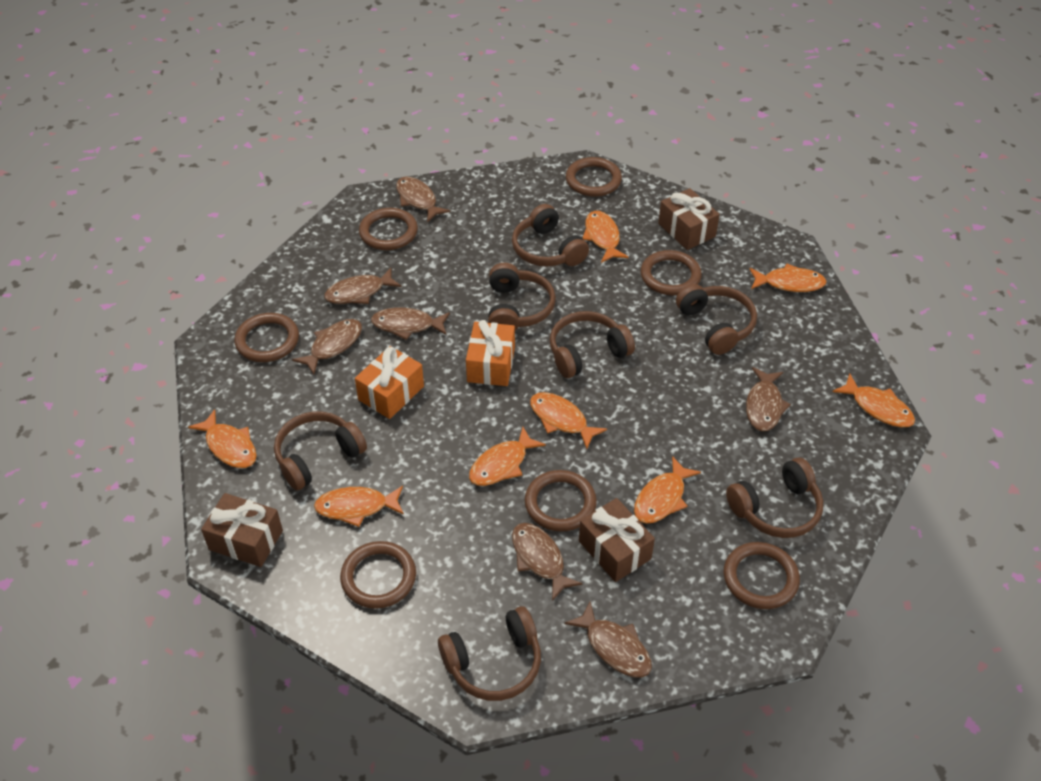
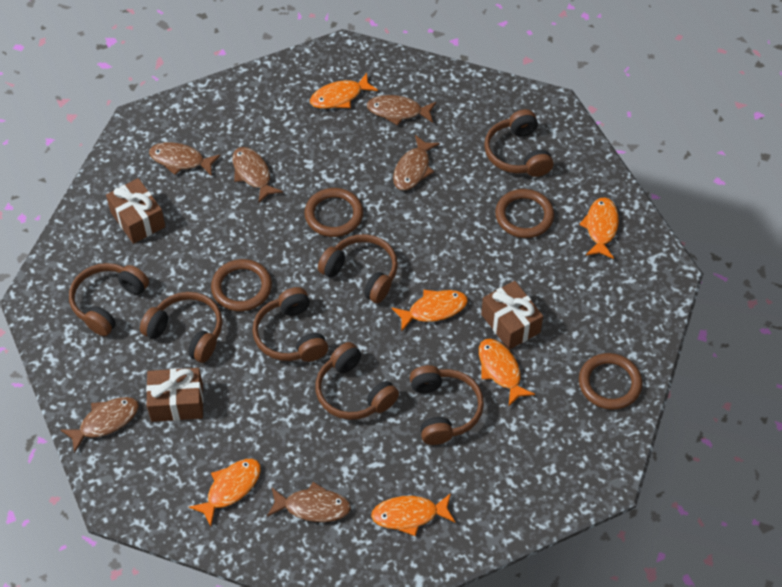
brown fish: 7 -> 6
brown ring: 7 -> 4
orange fish: 8 -> 6
orange gift: 2 -> 0

